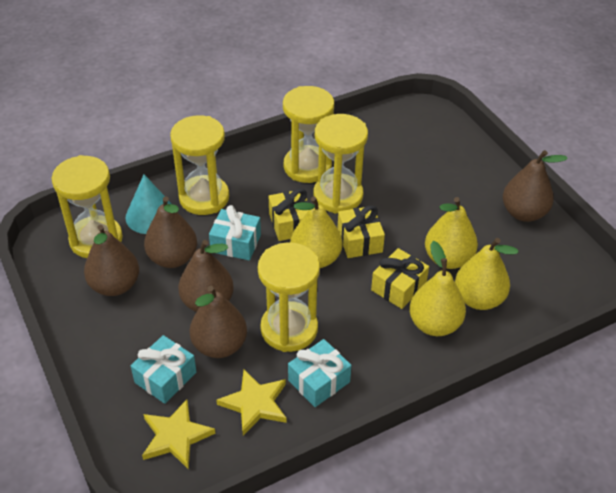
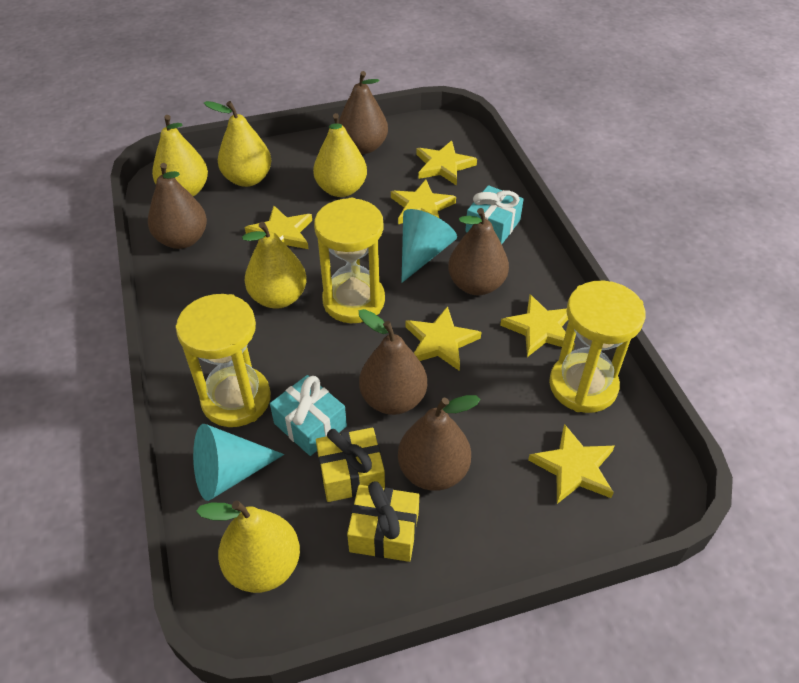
turquoise cone: 1 -> 2
turquoise gift: 3 -> 2
yellow gift: 3 -> 2
yellow hourglass: 5 -> 3
yellow pear: 4 -> 5
yellow star: 2 -> 6

